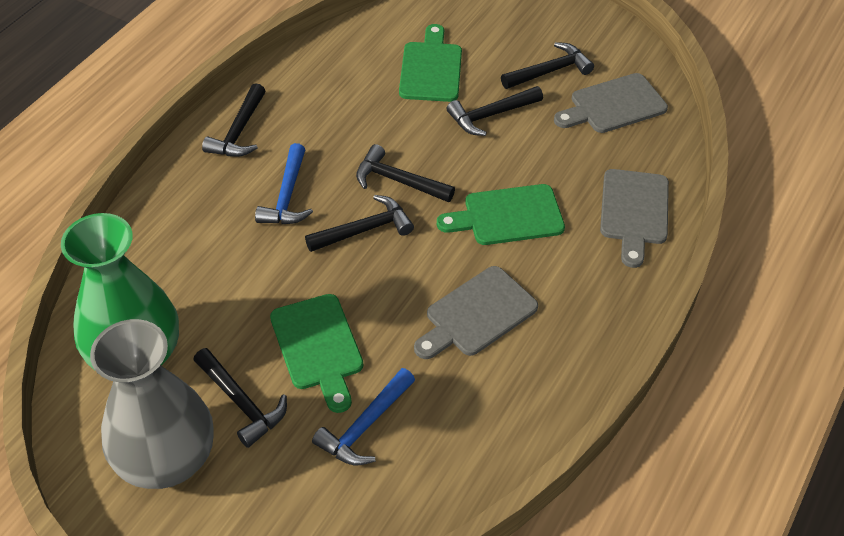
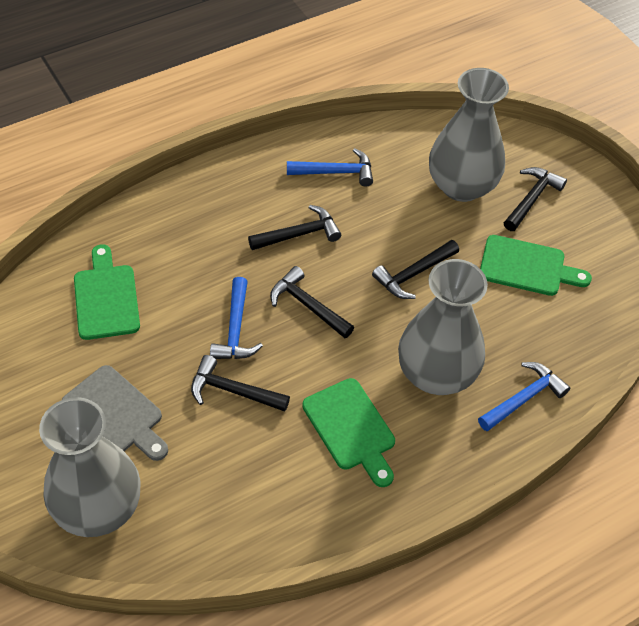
black hammer: 6 -> 5
blue hammer: 2 -> 3
green vase: 1 -> 0
grey cutting board: 3 -> 1
grey vase: 1 -> 3

